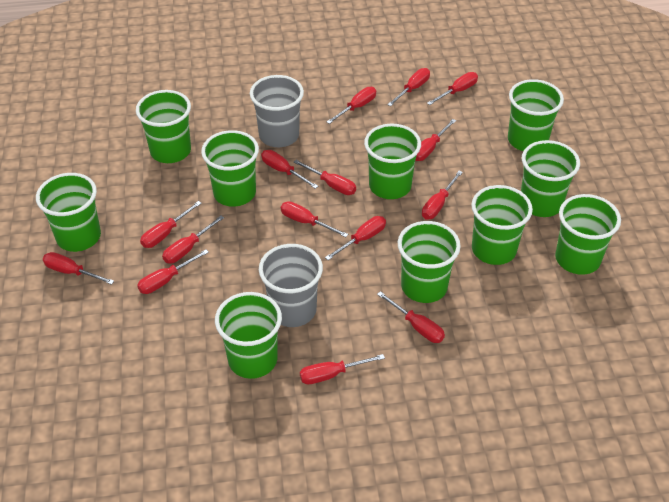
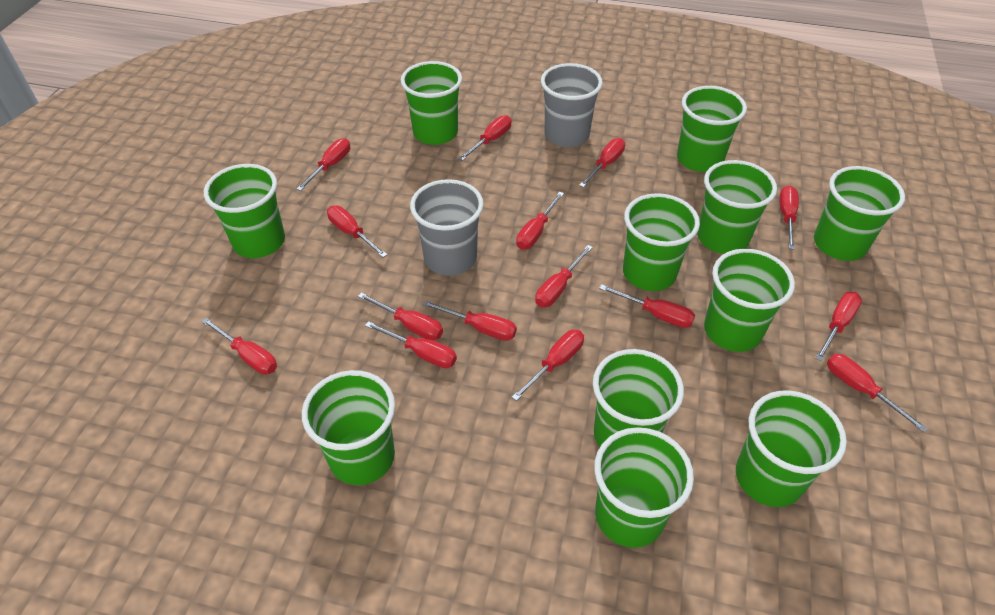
green cup: 10 -> 11

